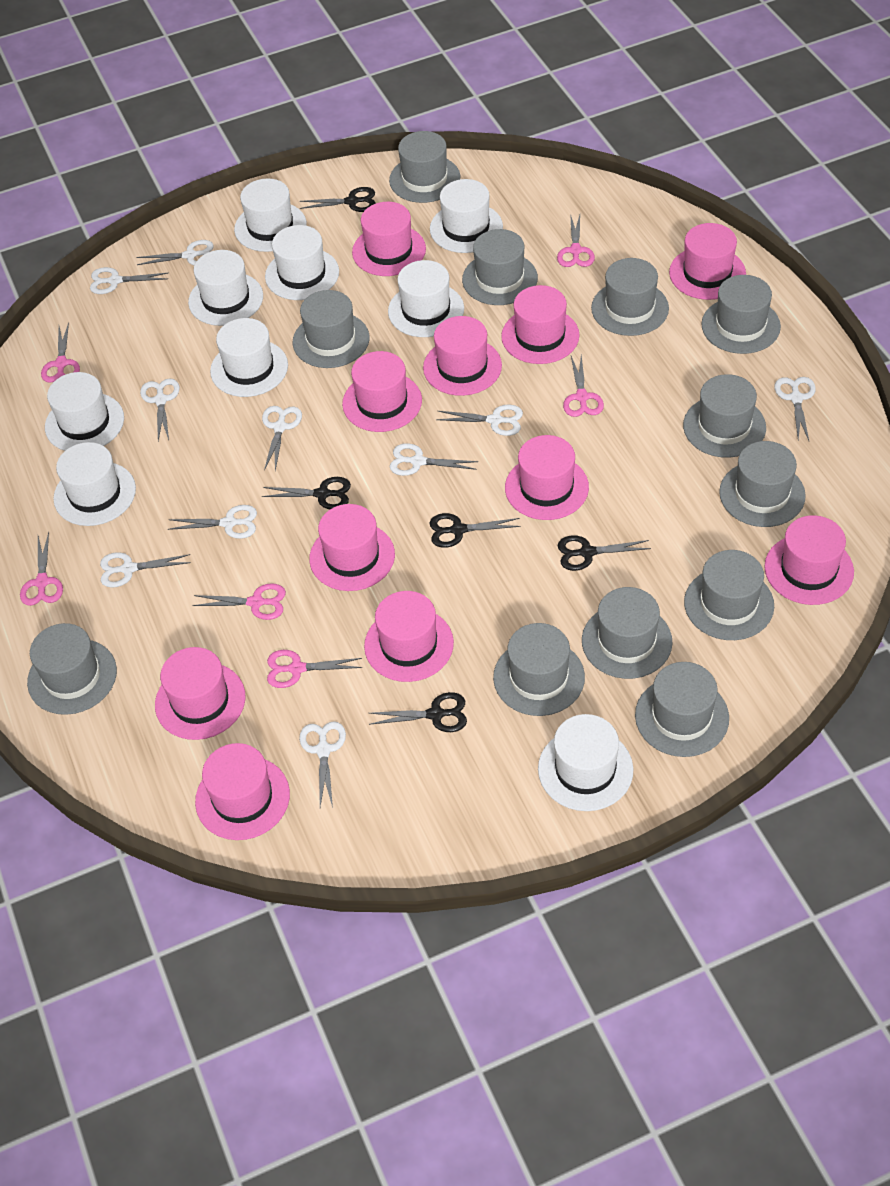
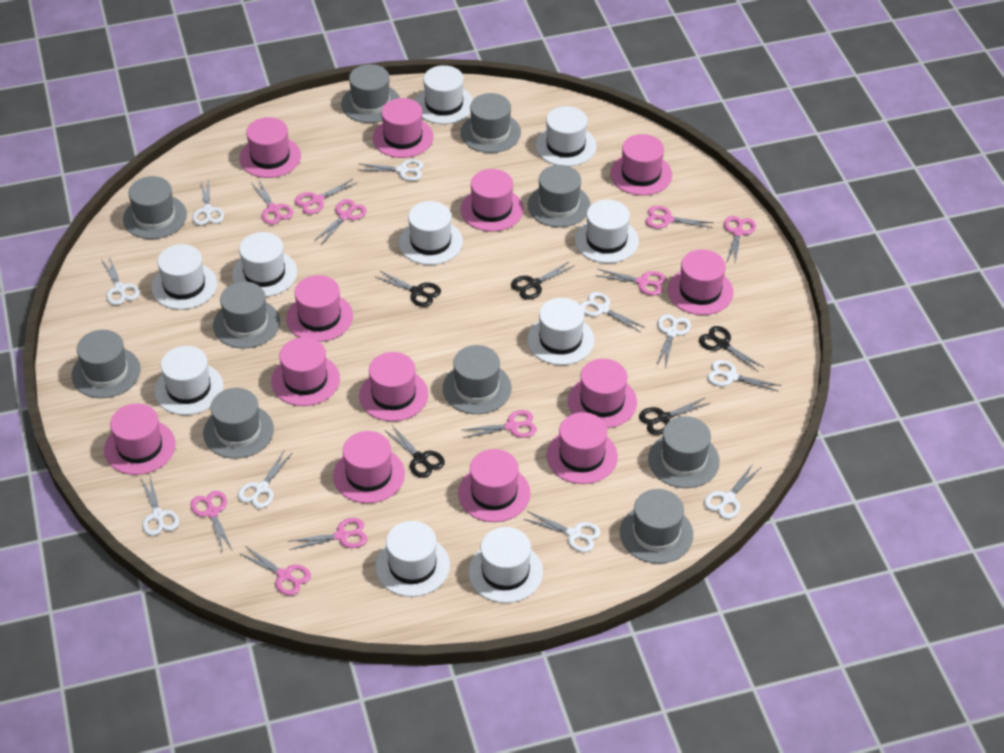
grey hat: 12 -> 10
pink hat: 11 -> 13
pink scissors: 6 -> 10
white hat: 9 -> 10

